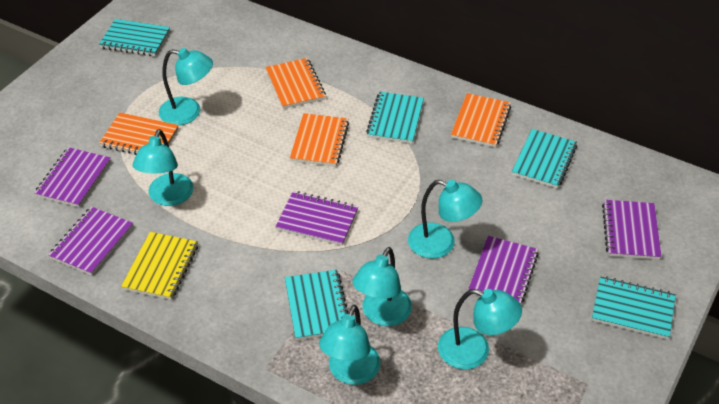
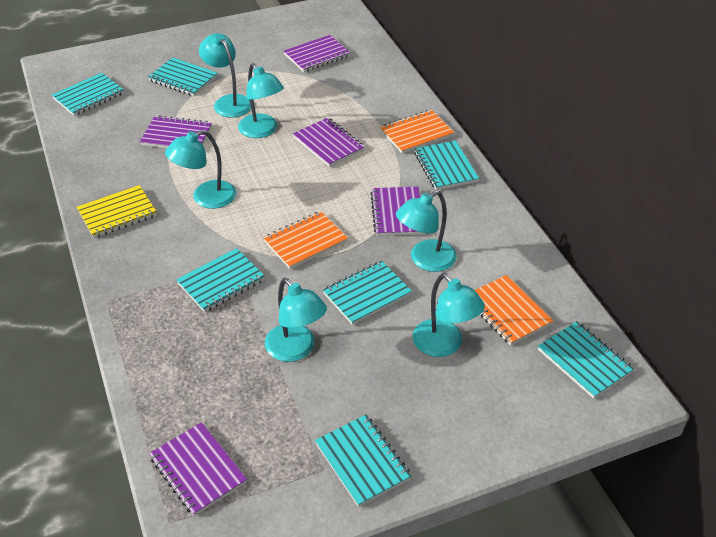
orange notebook: 4 -> 3
turquoise notebook: 5 -> 7

